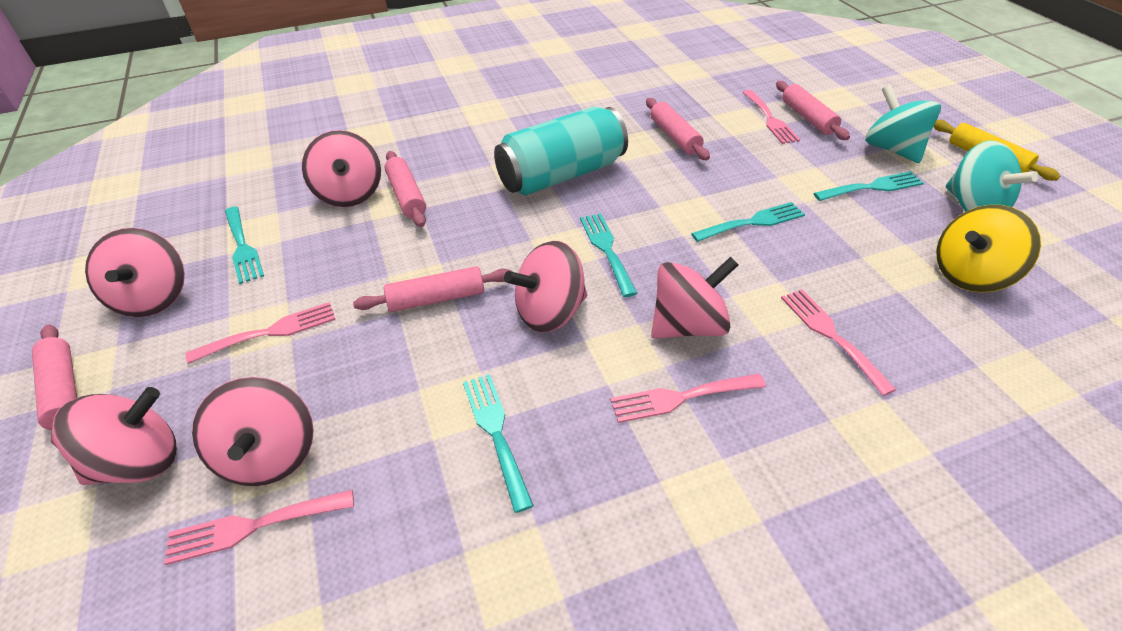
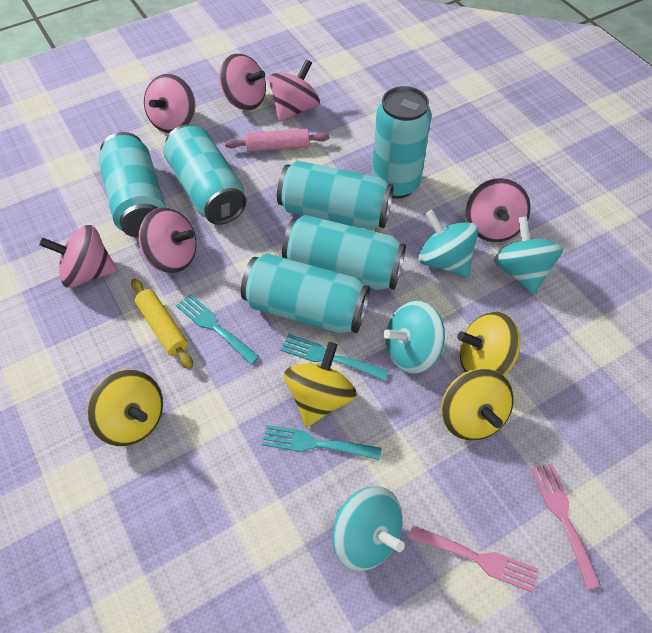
pink fork: 5 -> 2
pink rolling pin: 5 -> 1
turquoise can: 1 -> 6
turquoise fork: 5 -> 3
turquoise spinning top: 2 -> 4
yellow spinning top: 1 -> 4

